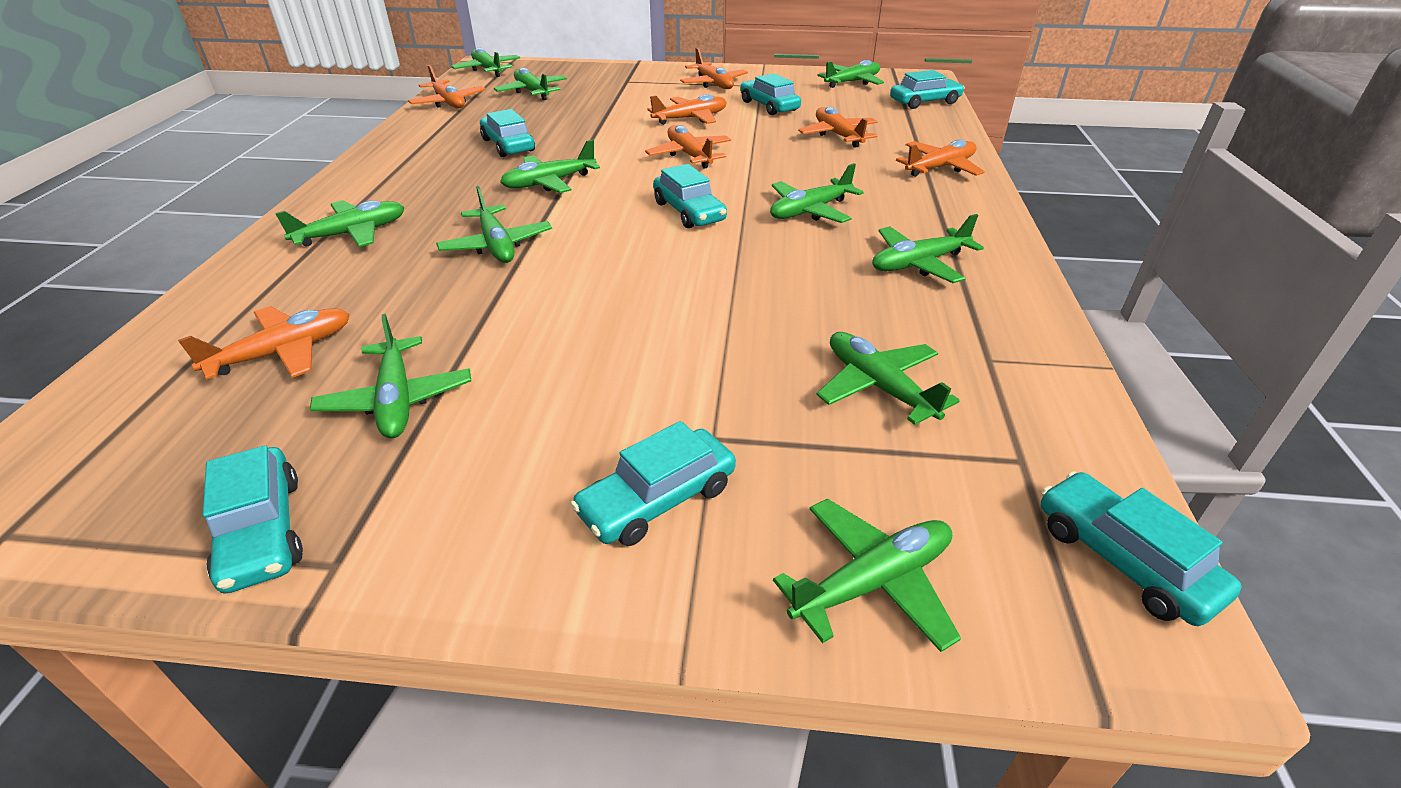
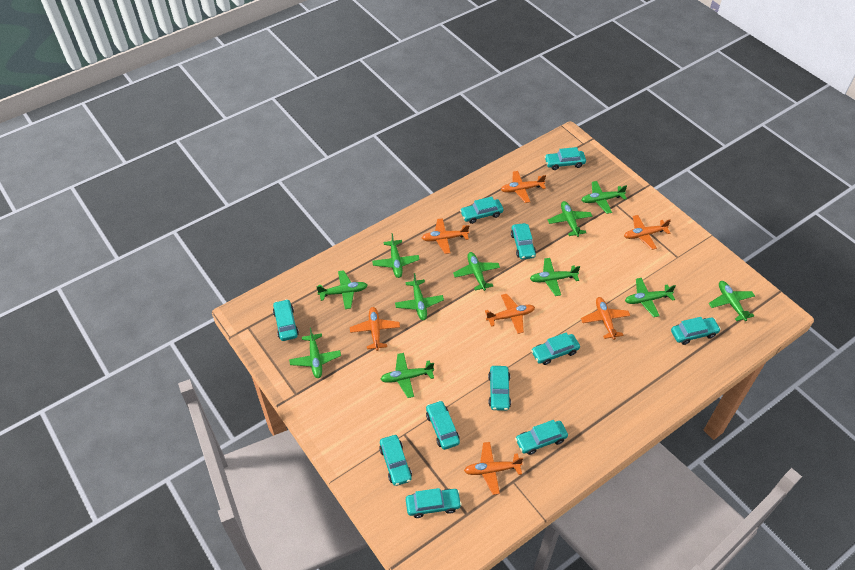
turquoise car: 7 -> 11

